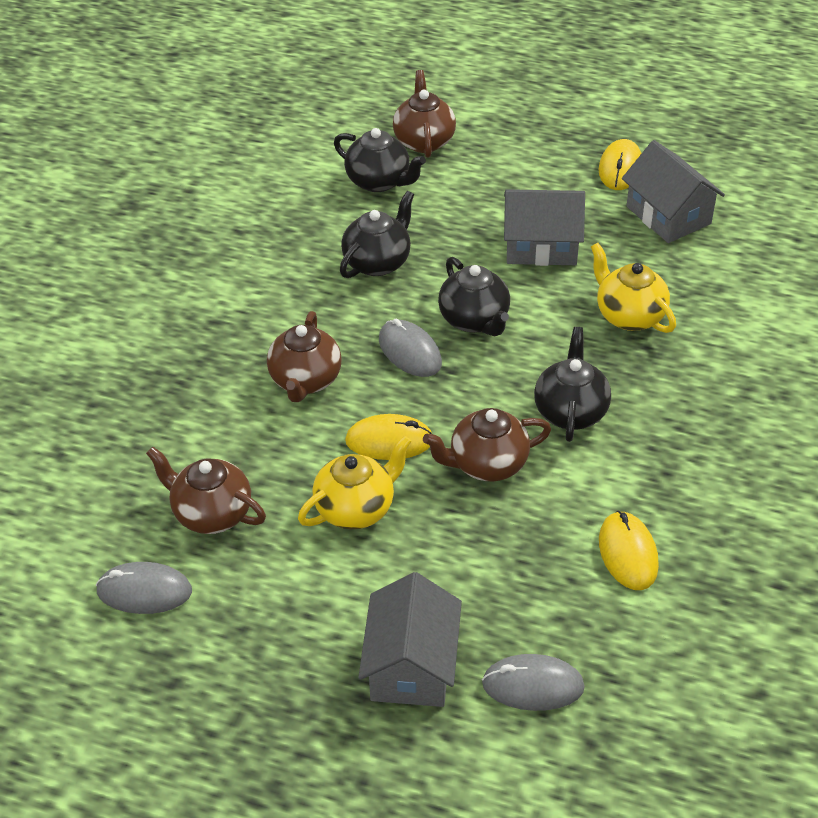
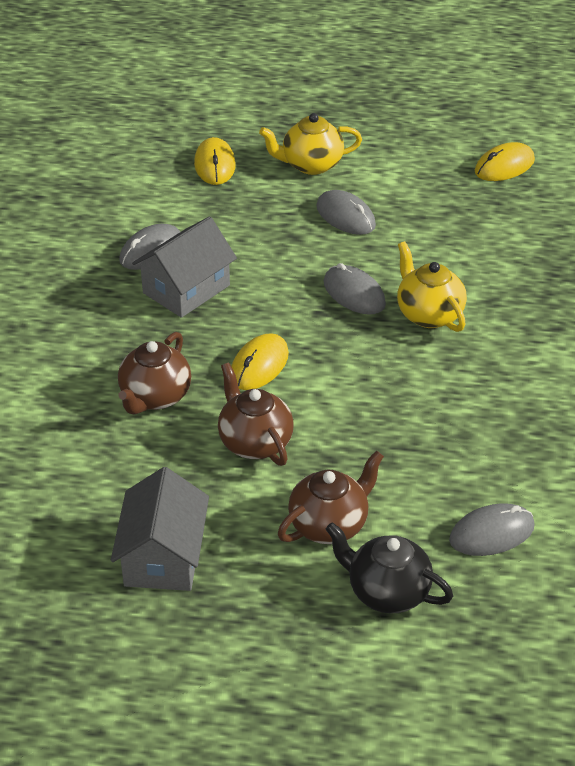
black teapot: 4 -> 1
brown teapot: 4 -> 3
grey house: 3 -> 2
grey mouse: 3 -> 4

